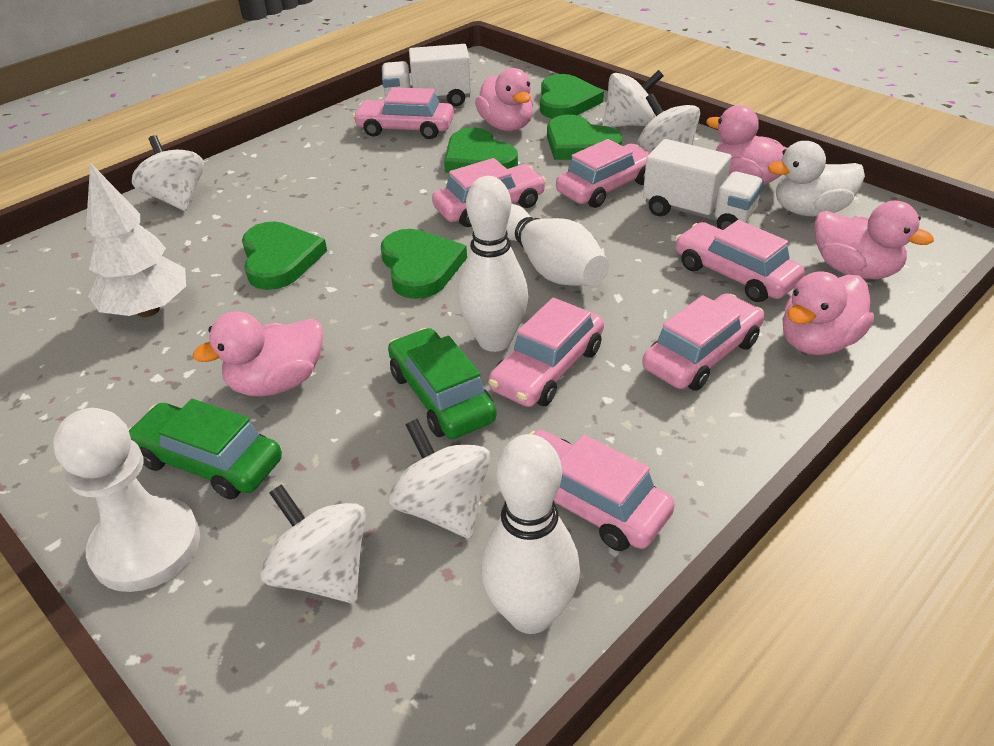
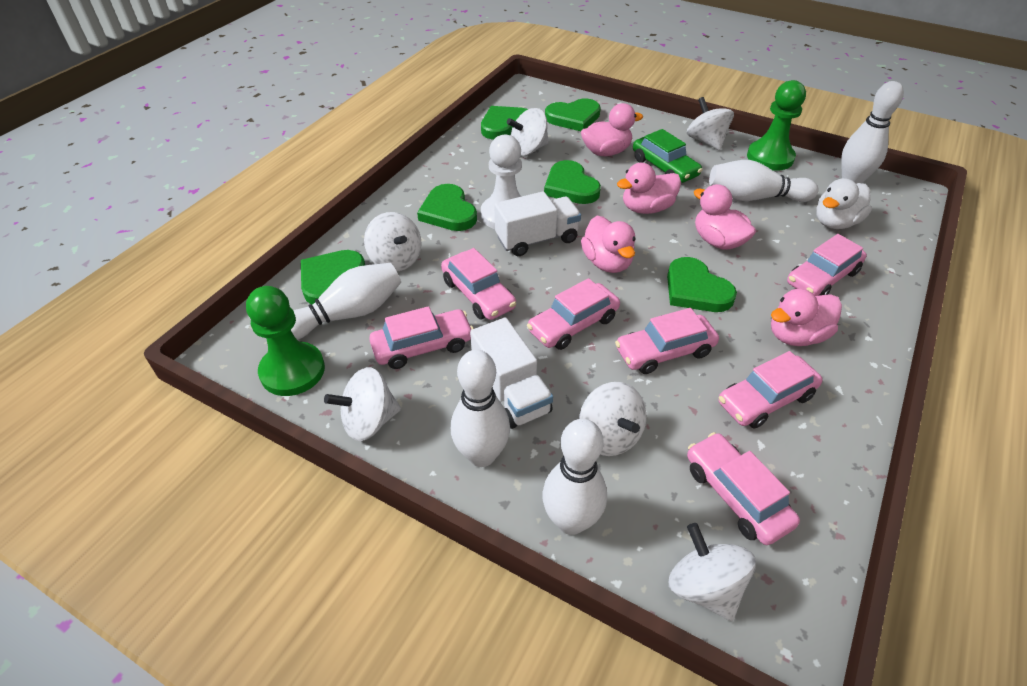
green car: 2 -> 1
green heart: 5 -> 6
green pawn: 0 -> 2
white bowling pin: 3 -> 5
white spinning top: 5 -> 6
white tree: 1 -> 0

